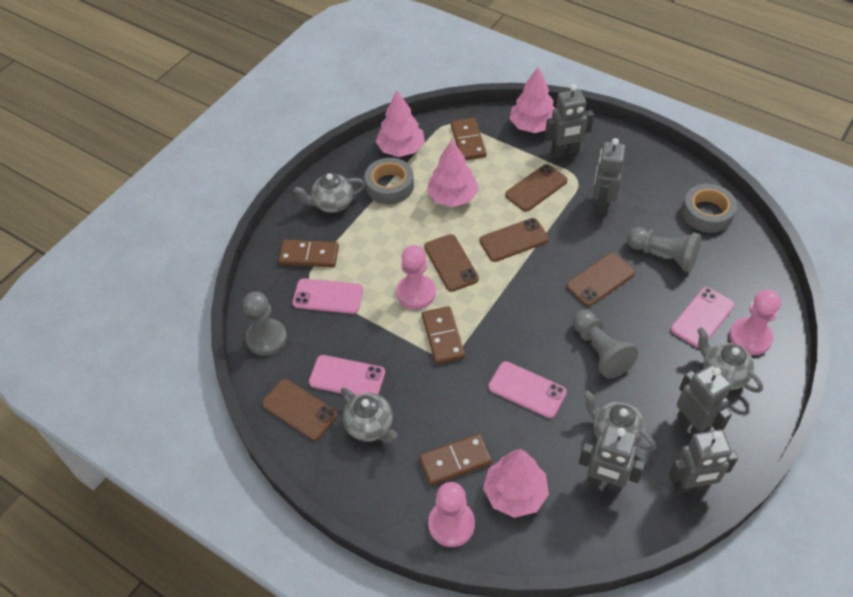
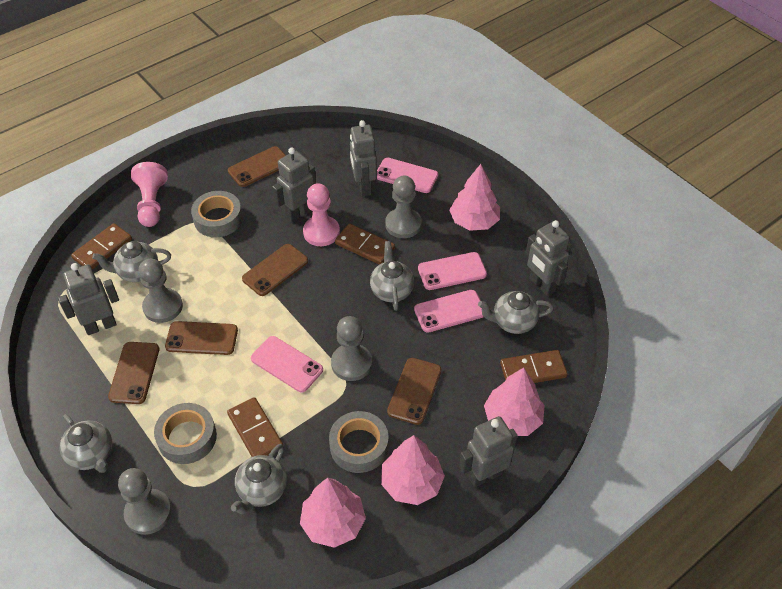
grey pawn: 3 -> 4
grey tape: 2 -> 3
grey teapot: 4 -> 5
pink pawn: 3 -> 2

